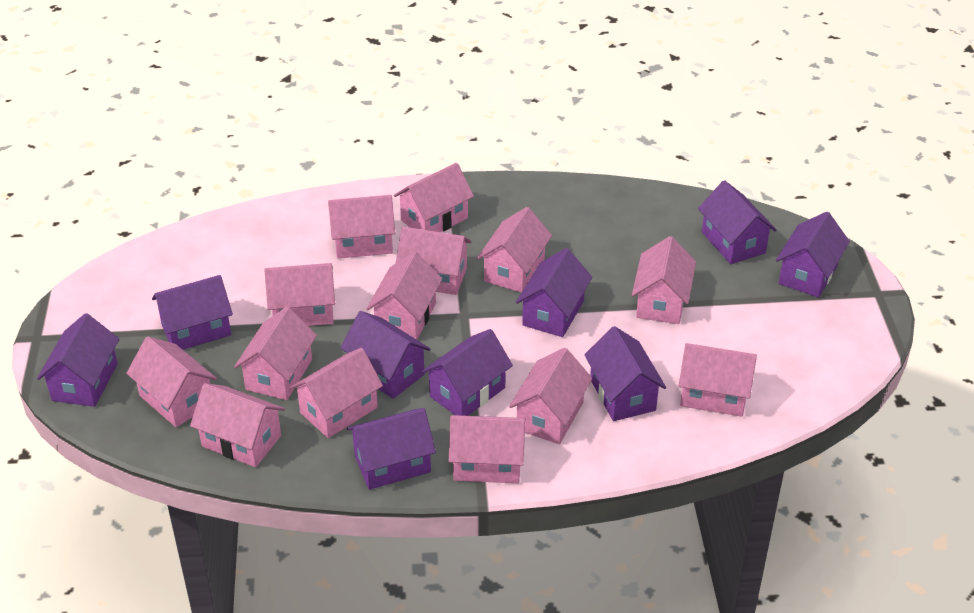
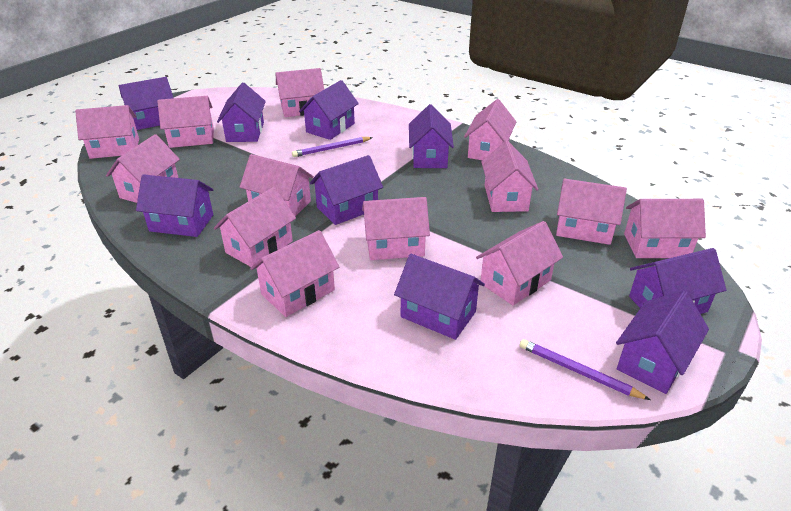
pink house: 14 -> 13
purple pencil: 0 -> 2

